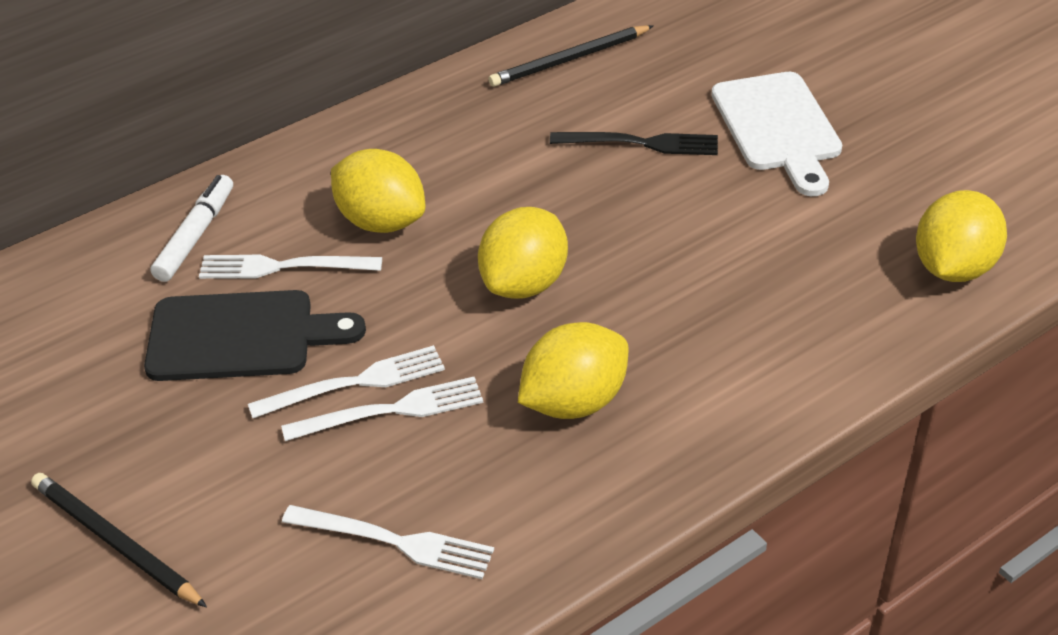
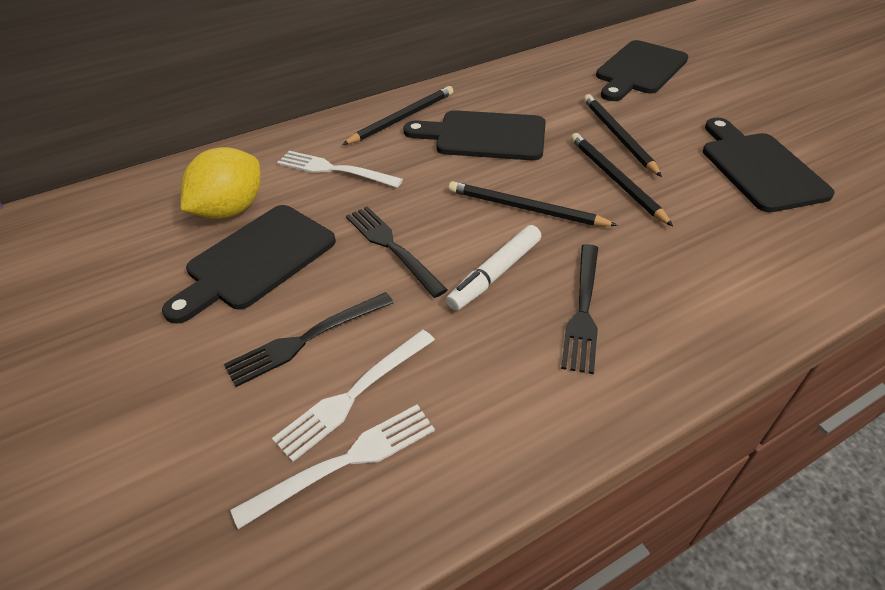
black cutting board: 1 -> 4
black fork: 1 -> 3
black pencil: 2 -> 4
white cutting board: 1 -> 0
white fork: 4 -> 3
yellow lemon: 4 -> 1

